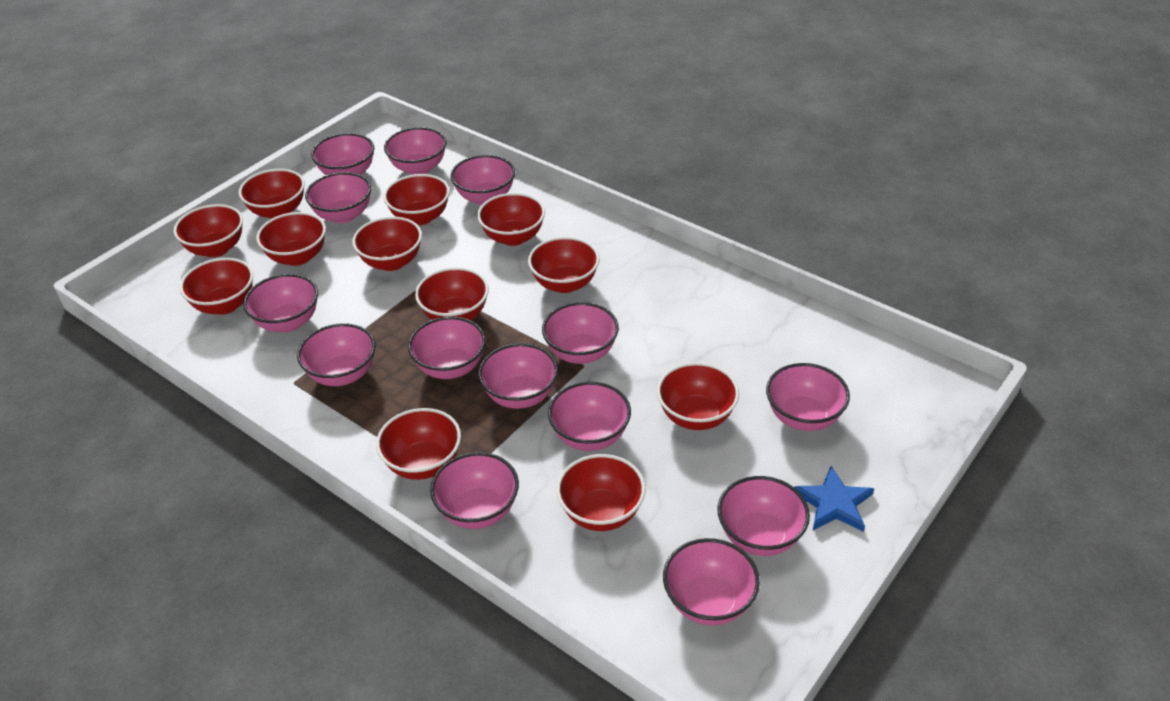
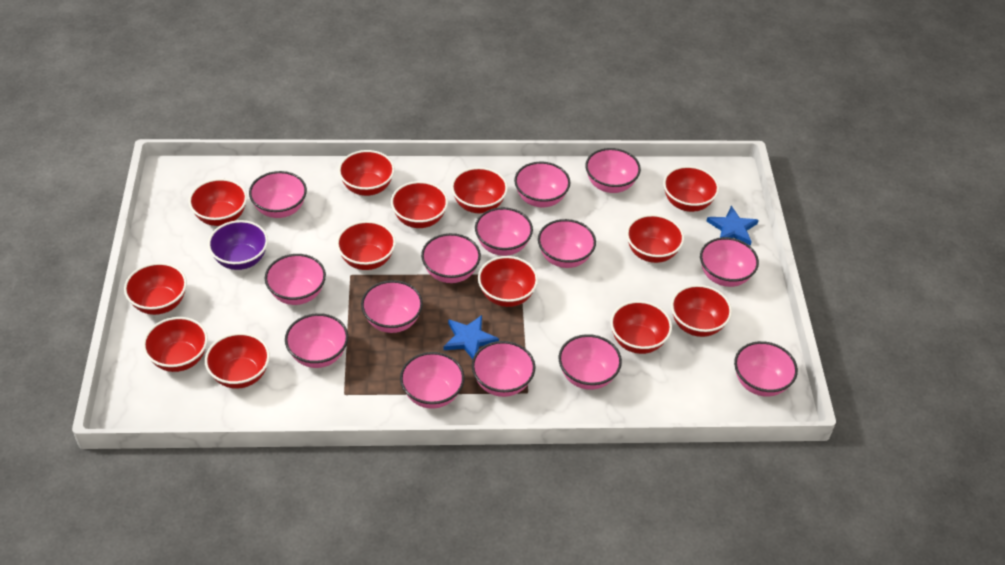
blue star: 1 -> 2
purple bowl: 0 -> 1
red bowl: 12 -> 13

